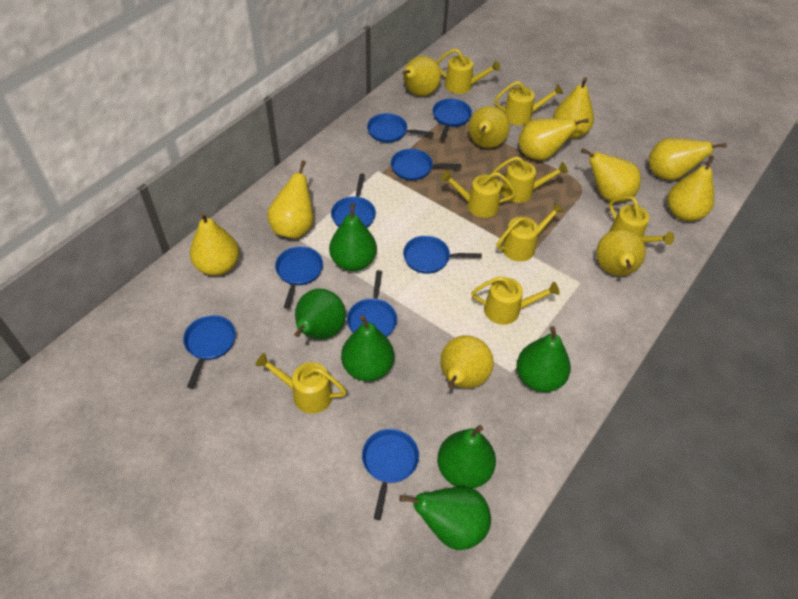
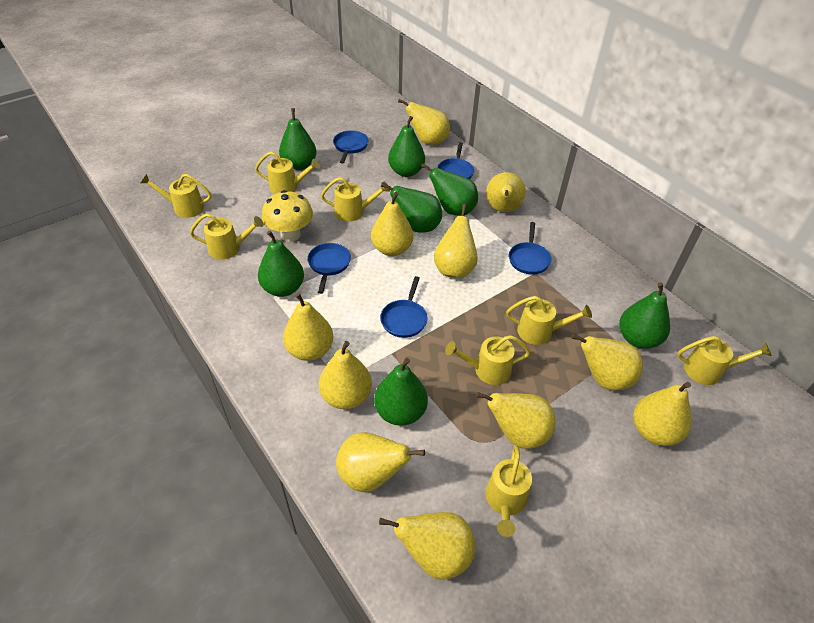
blue pan: 9 -> 5
green pear: 6 -> 7
yellow mushroom: 0 -> 1

